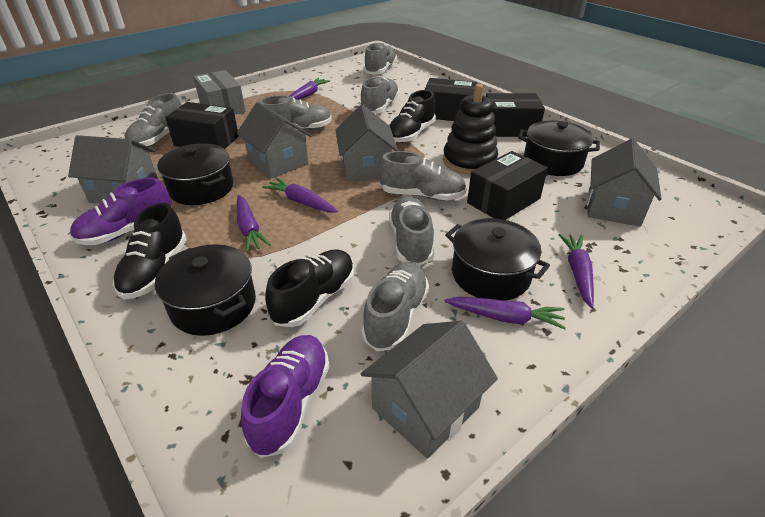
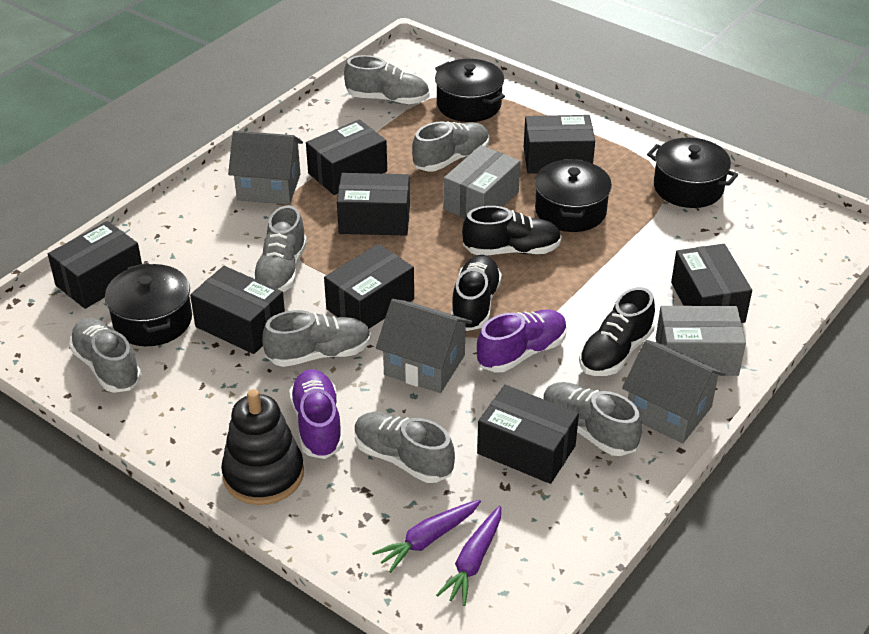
black box: 4 -> 8
grey box: 1 -> 2
grey house: 5 -> 3
purple carrot: 5 -> 2

